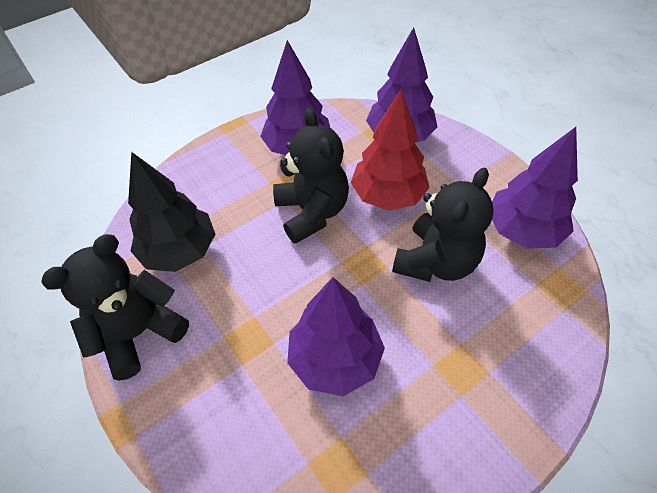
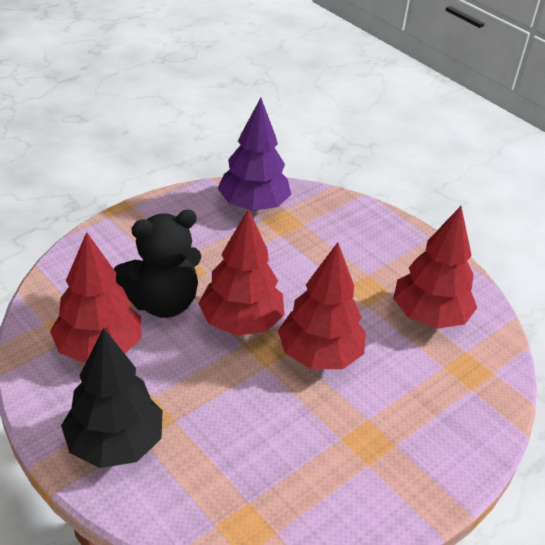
black teddy bear: 3 -> 1
purple tree: 4 -> 1
red tree: 1 -> 4

